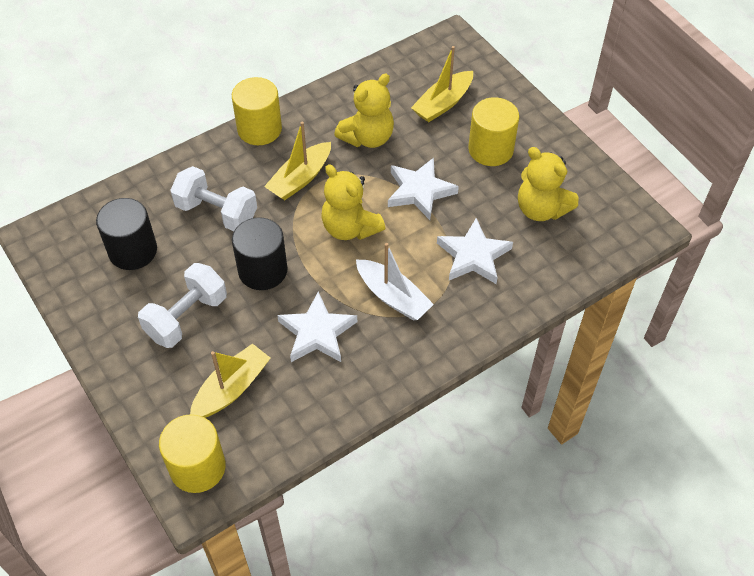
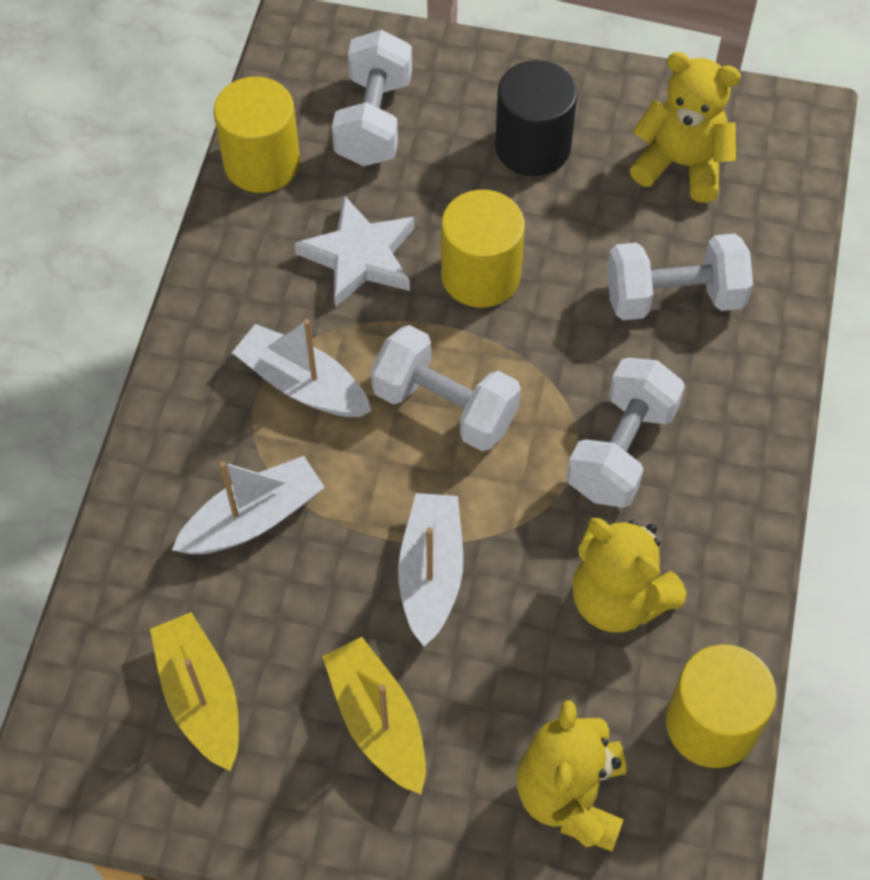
black cylinder: 2 -> 1
white boat: 1 -> 3
white dumbbell: 2 -> 4
white star: 3 -> 1
yellow boat: 3 -> 2

